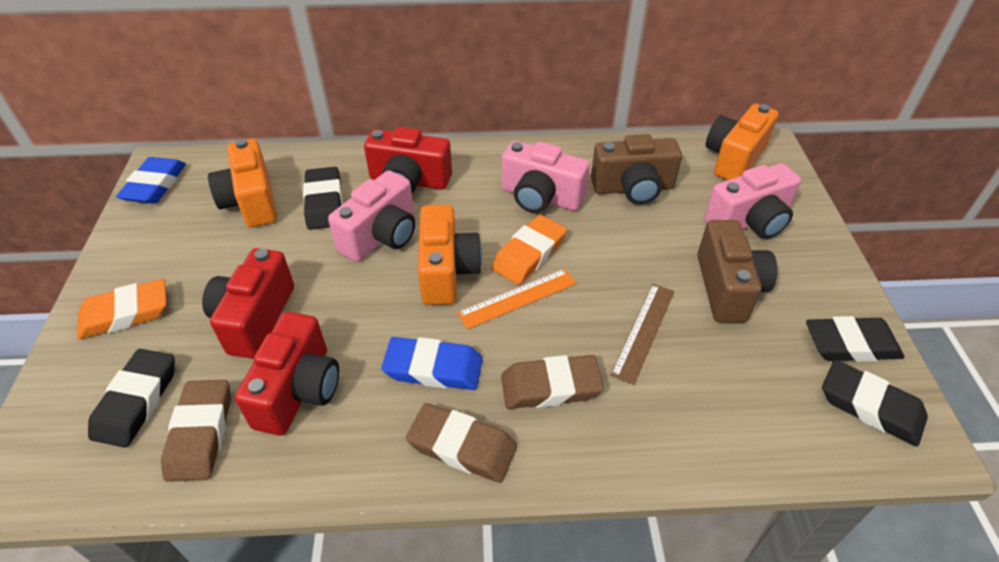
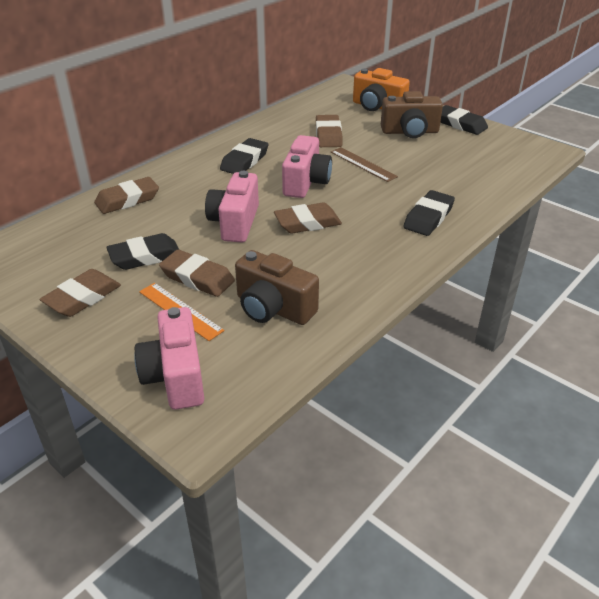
blue eraser: 2 -> 0
brown eraser: 3 -> 5
orange camera: 3 -> 1
orange eraser: 2 -> 0
red camera: 3 -> 0

